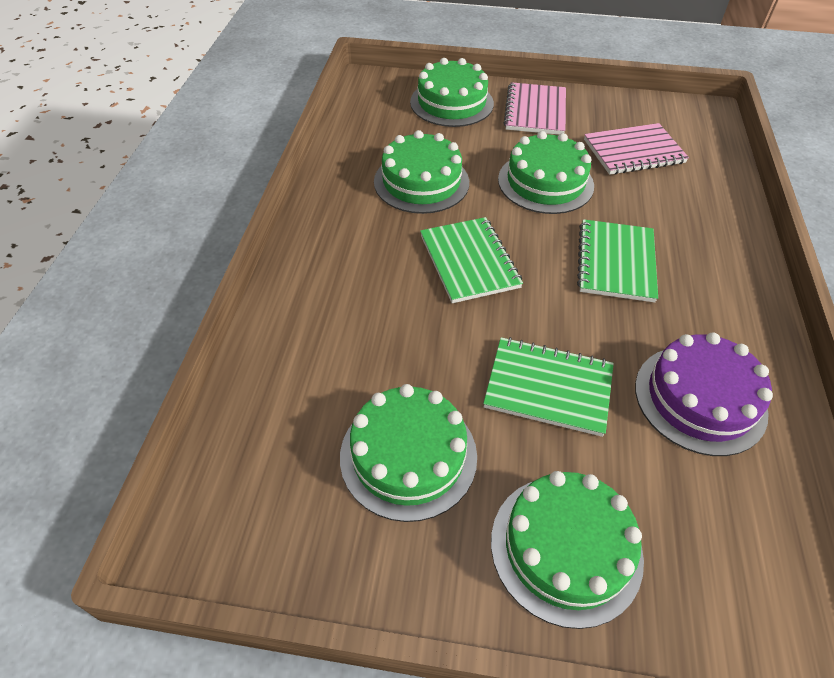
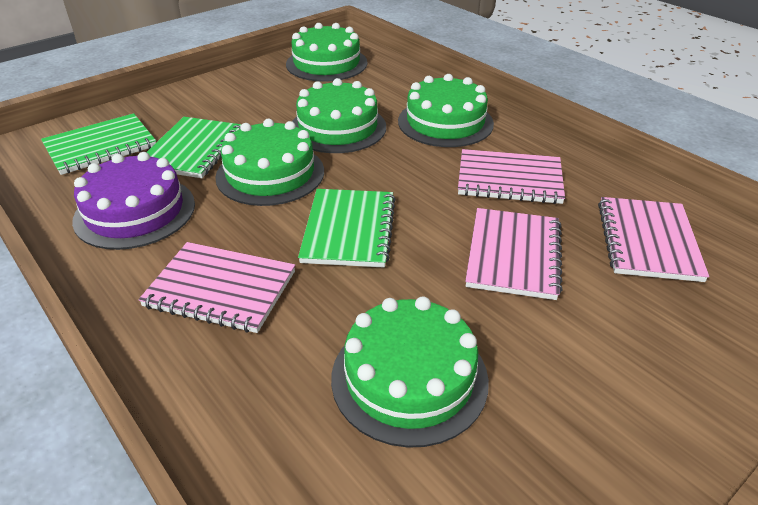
pink notebook: 2 -> 4

